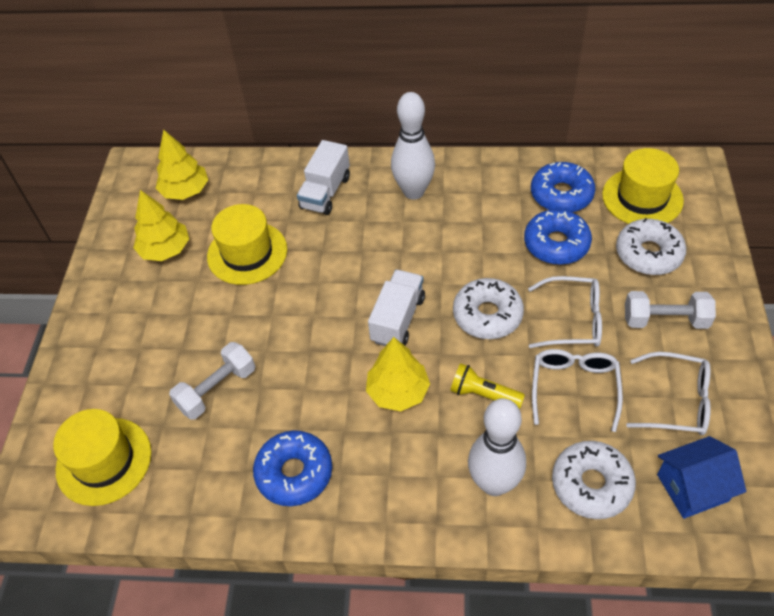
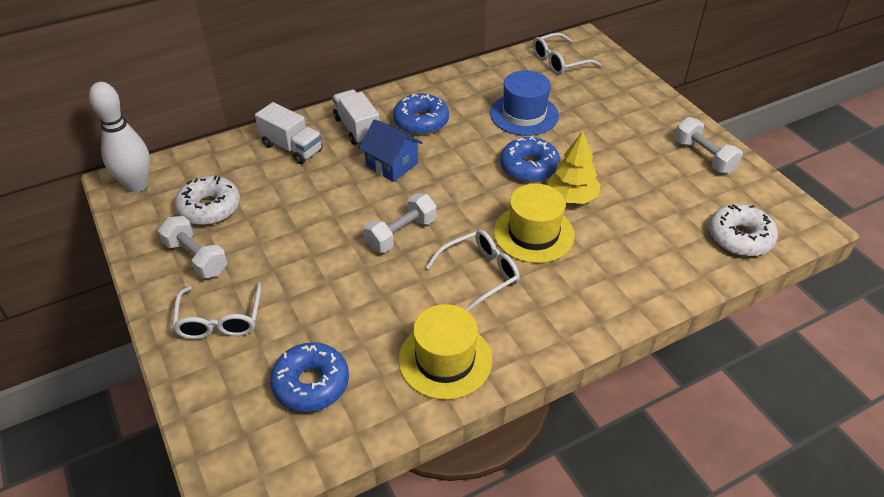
blue hat: 0 -> 1
white bowling pin: 2 -> 1
white donut: 3 -> 2
white dumbbell: 2 -> 3
yellow flashlight: 1 -> 0
yellow hat: 3 -> 2
yellow tree: 3 -> 1

